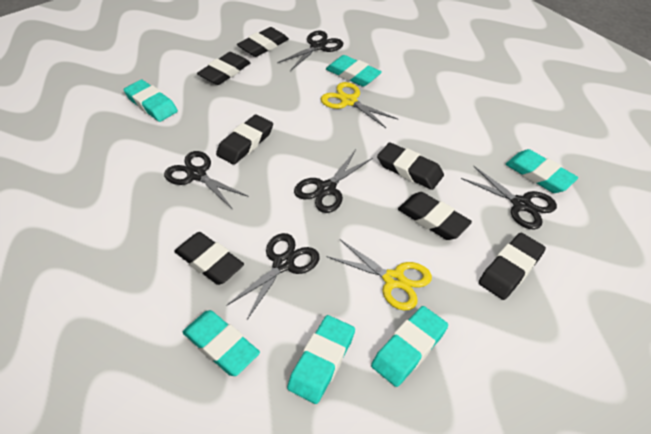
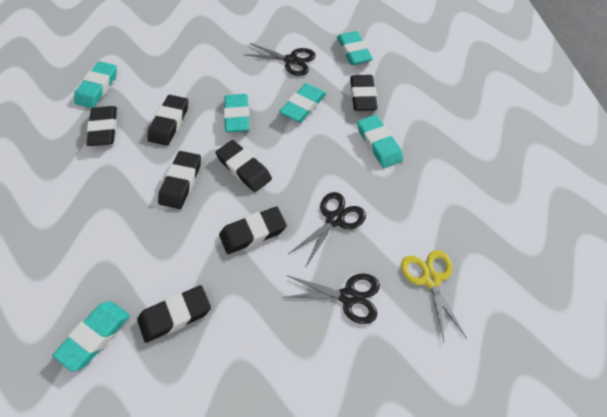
black scissors: 5 -> 3
yellow scissors: 2 -> 1

